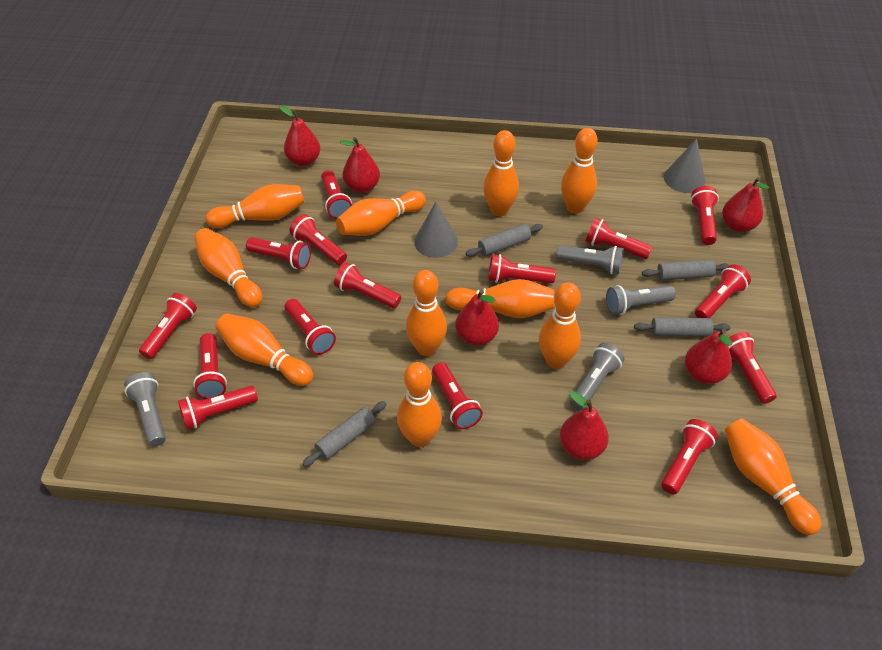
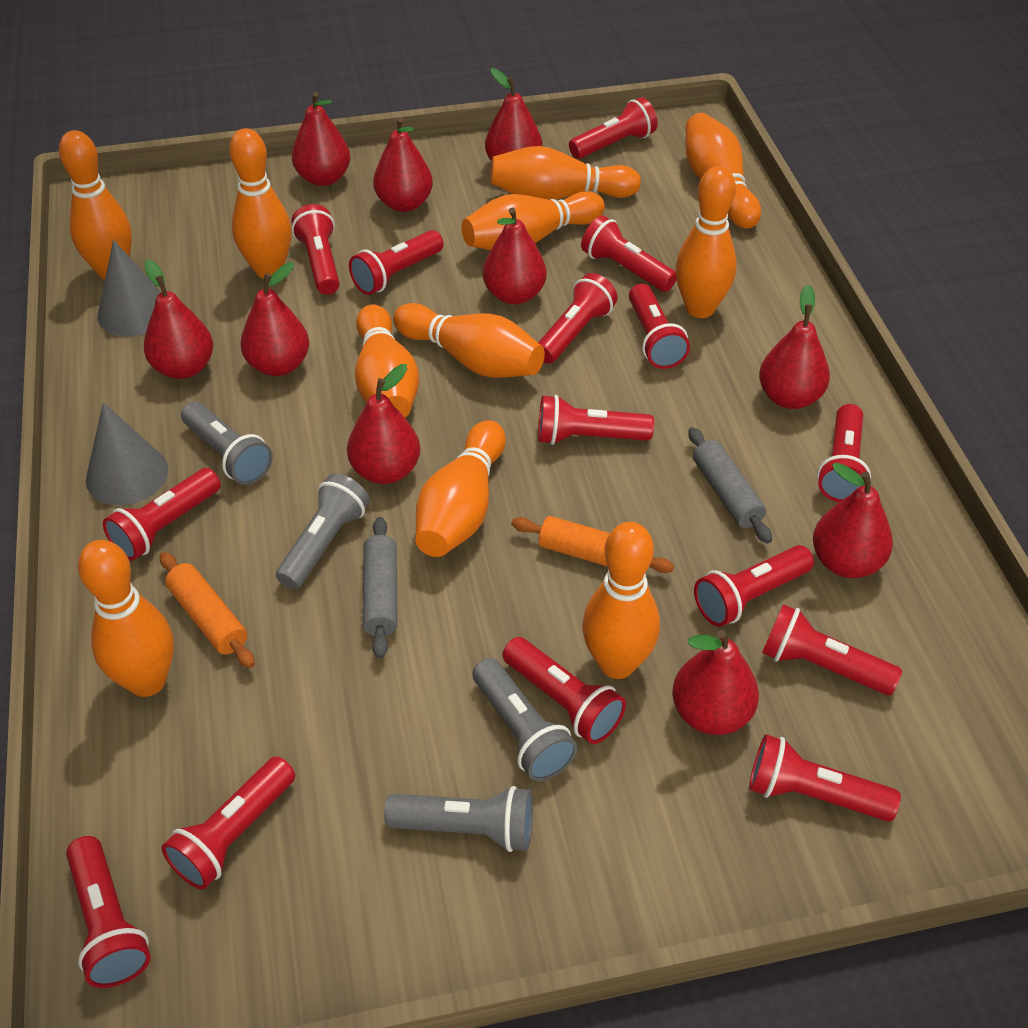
grey rolling pin: 4 -> 2
orange rolling pin: 0 -> 2
red pear: 6 -> 10

